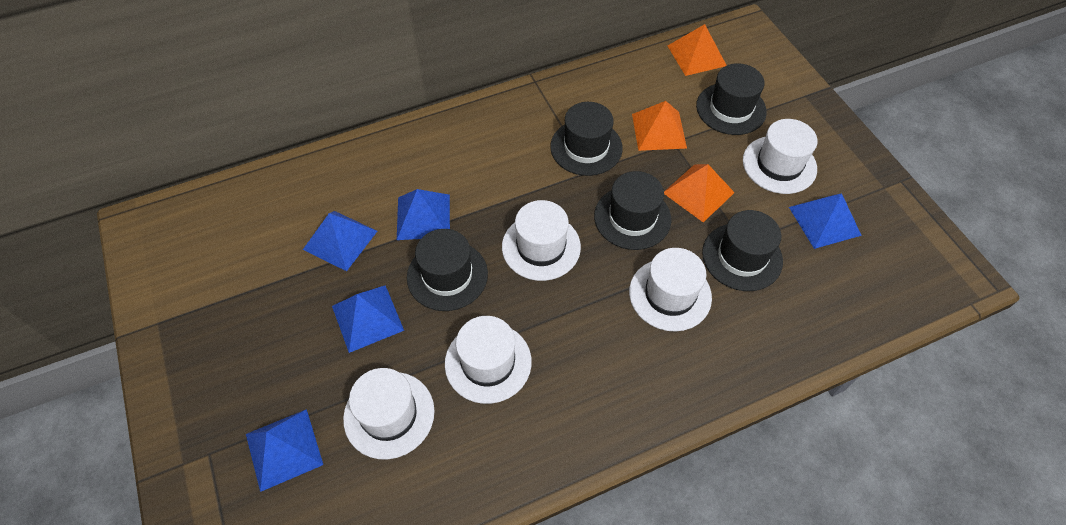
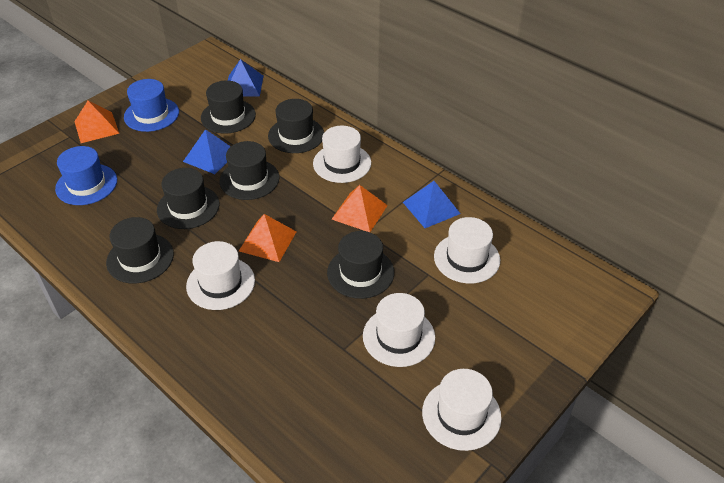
black hat: 5 -> 6
blue hat: 0 -> 2
blue pyramid: 5 -> 3

